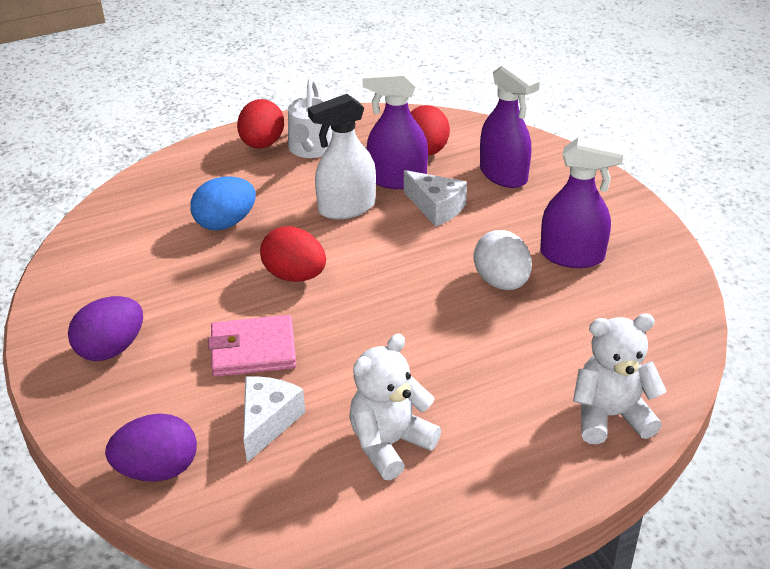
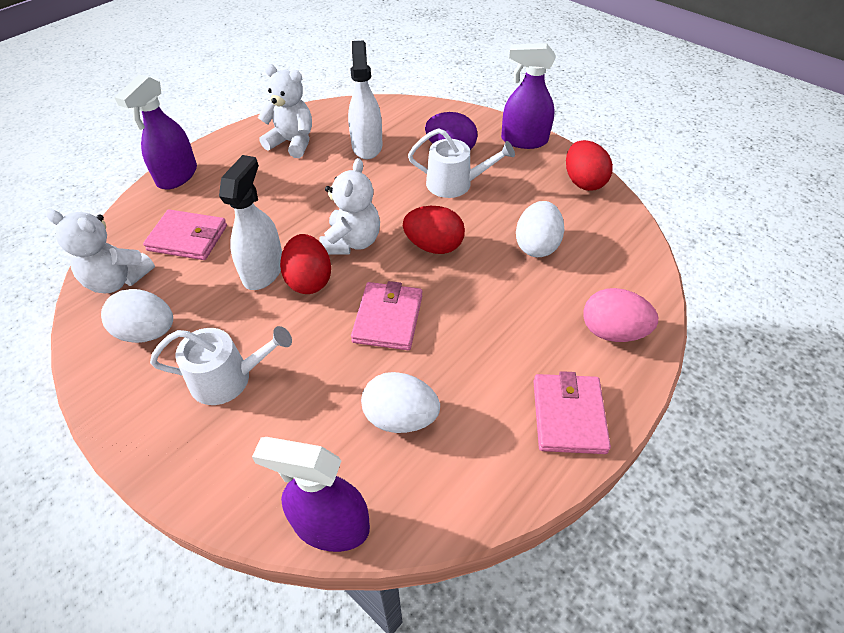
blue egg: 1 -> 0
pink egg: 0 -> 1
pink wallet: 1 -> 3
purple egg: 2 -> 1
white cheese: 2 -> 0
white egg: 1 -> 3
white spray bottle: 1 -> 2
white teddy bear: 2 -> 3
white watering can: 1 -> 2

